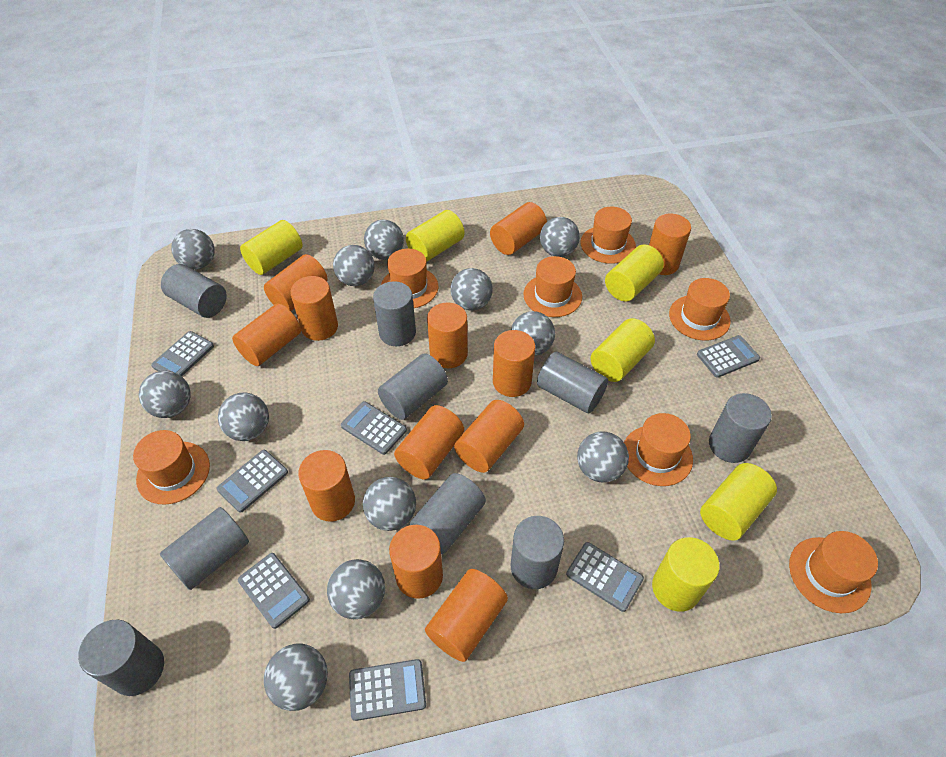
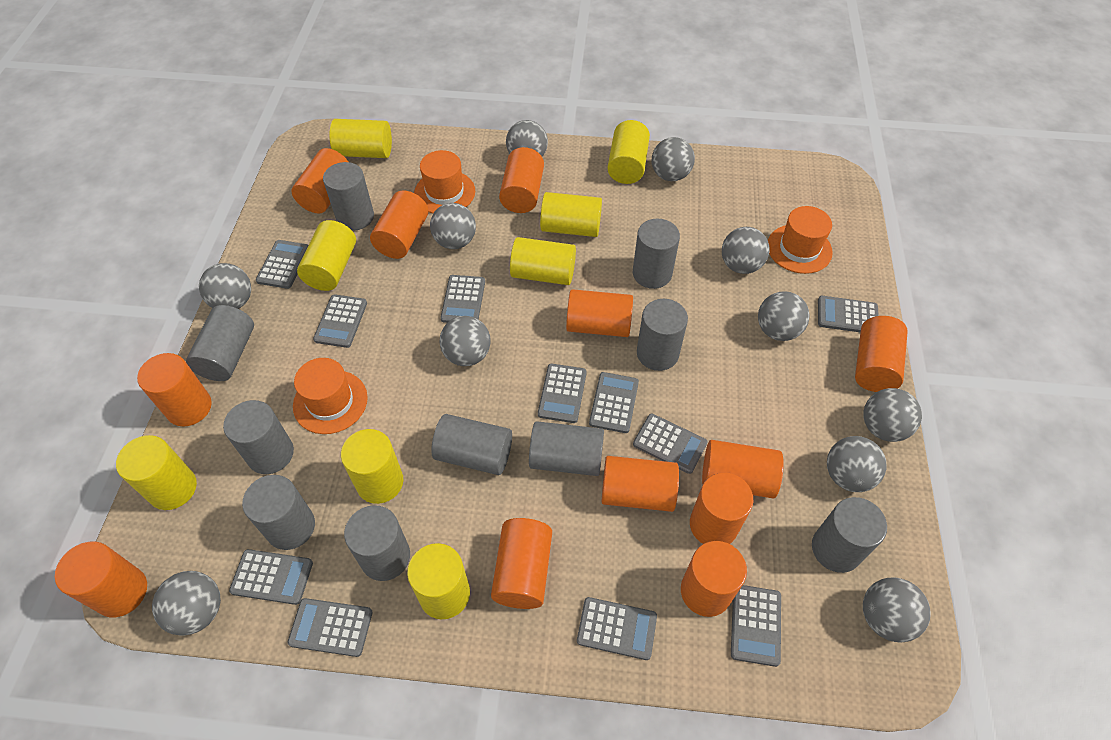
grey ball: 12 -> 11
grey calculator: 7 -> 11
grey cylinder: 9 -> 10
orange hat: 7 -> 3
yellow cylinder: 6 -> 8

